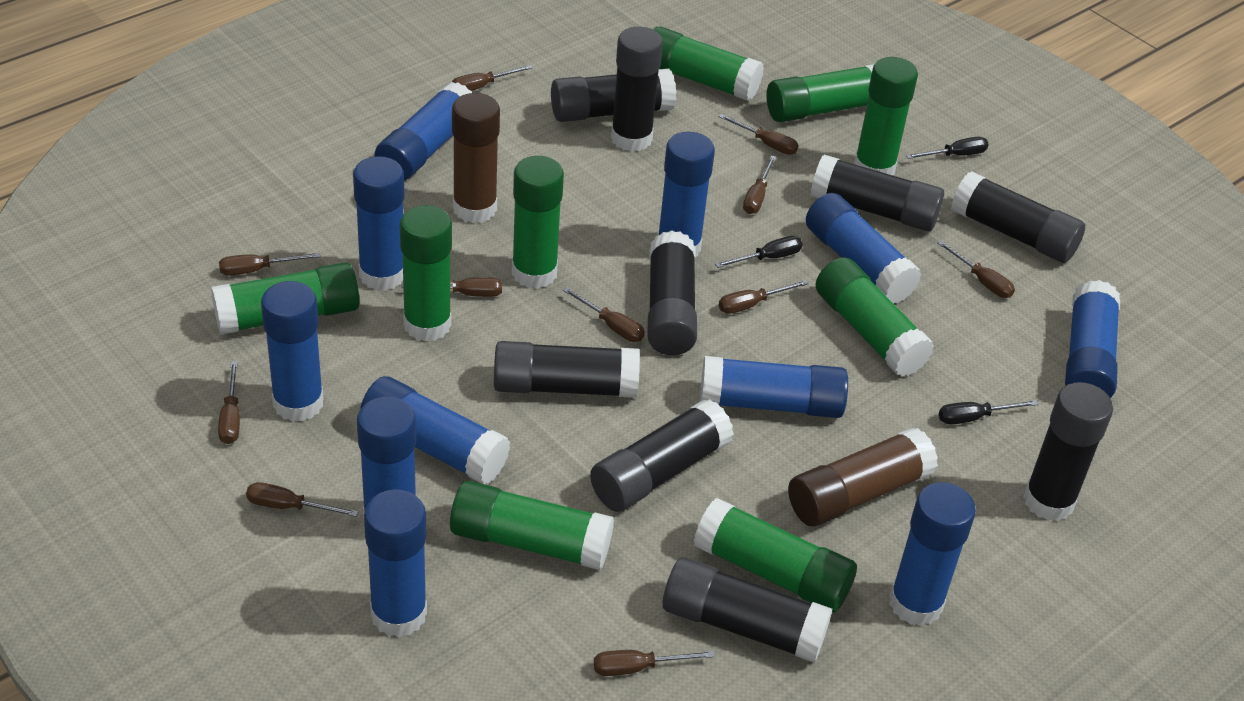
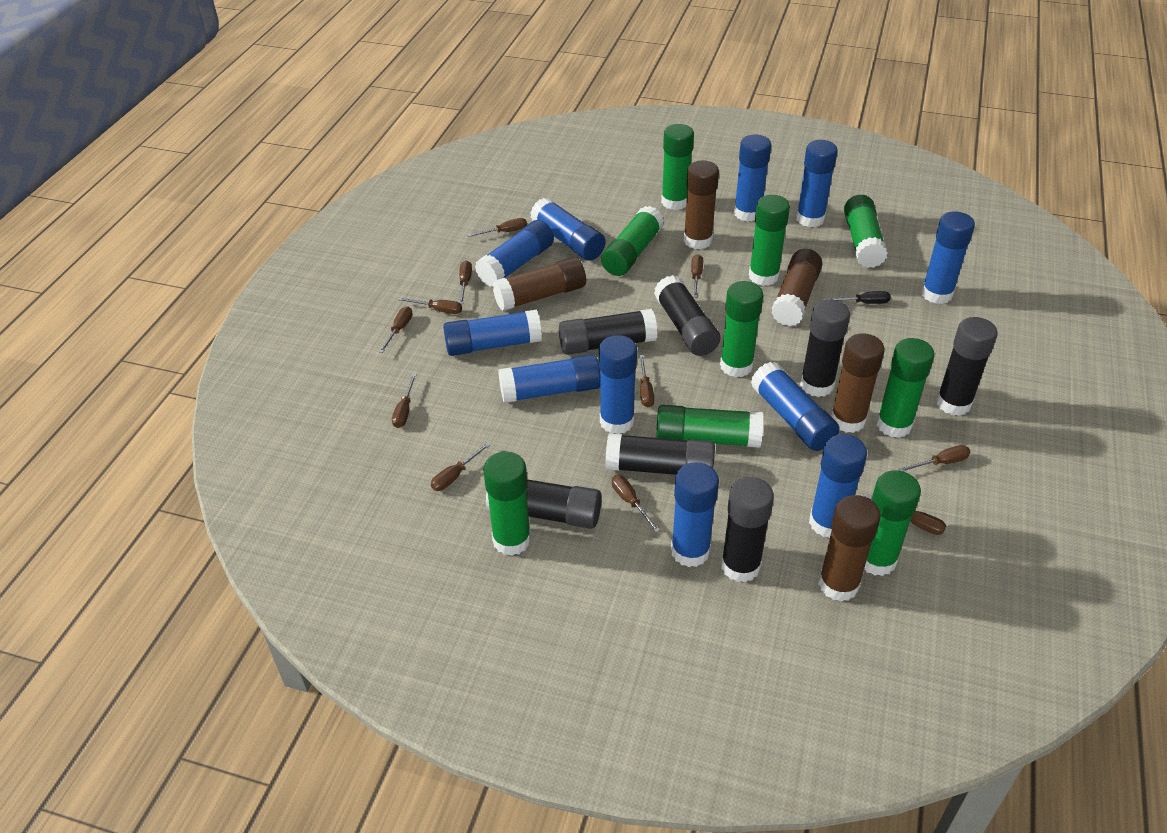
black glue stick: 9 -> 7
black screwdriver: 3 -> 1
brown glue stick: 2 -> 5

